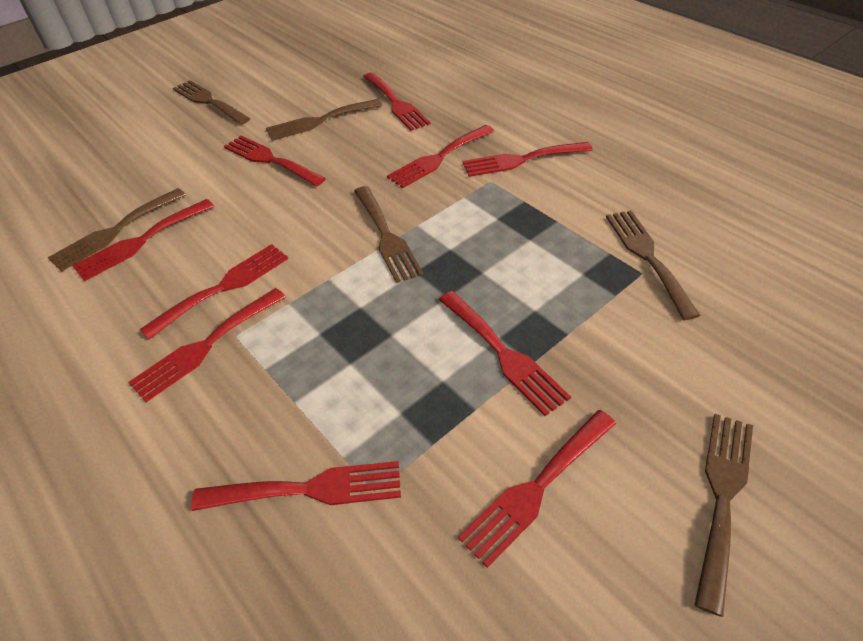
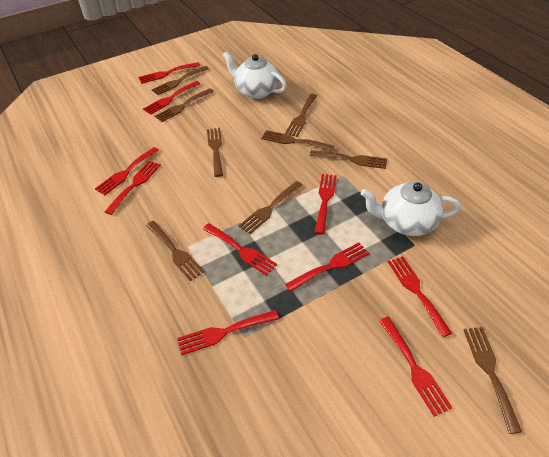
brown fork: 6 -> 9
white teapot: 0 -> 2

